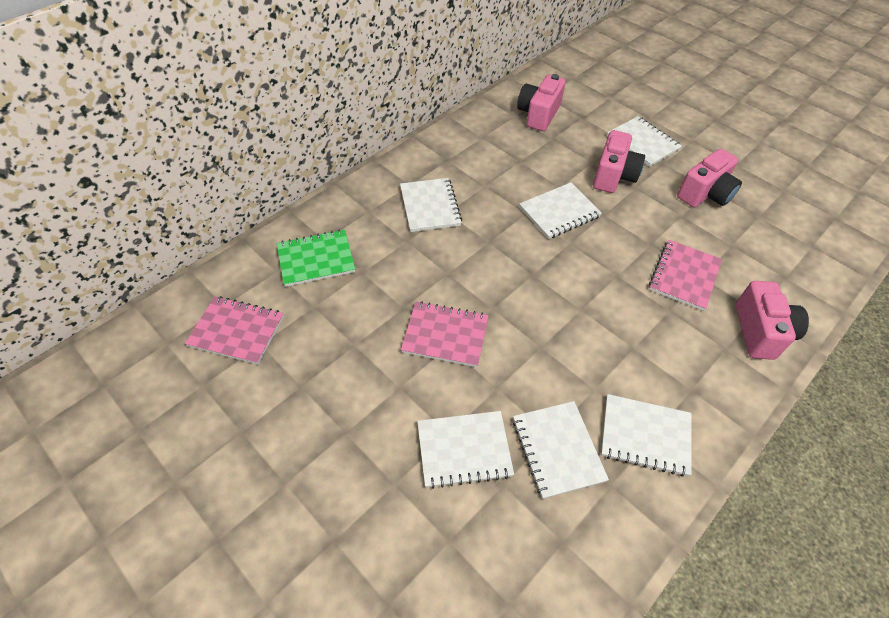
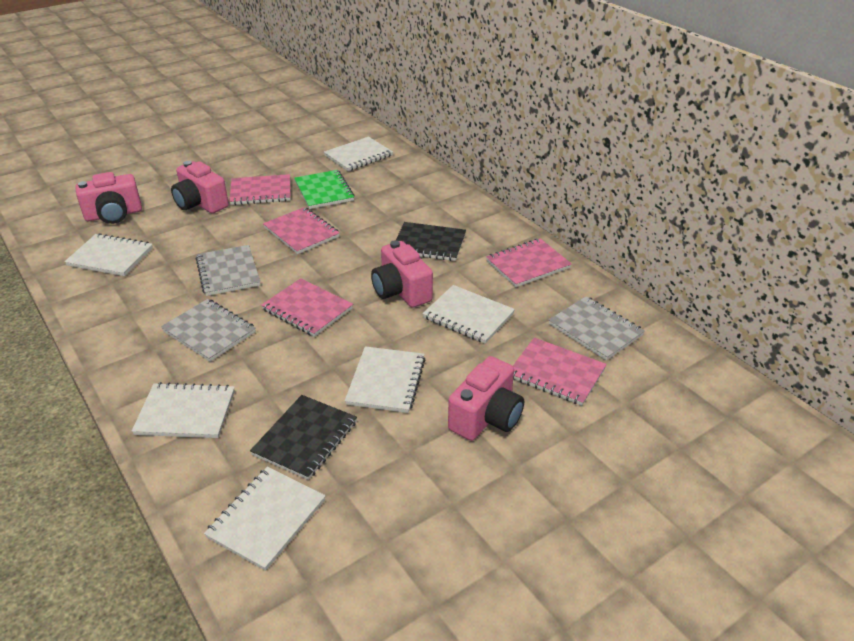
black notebook: 0 -> 2
grey notebook: 0 -> 3
pink notebook: 3 -> 5

